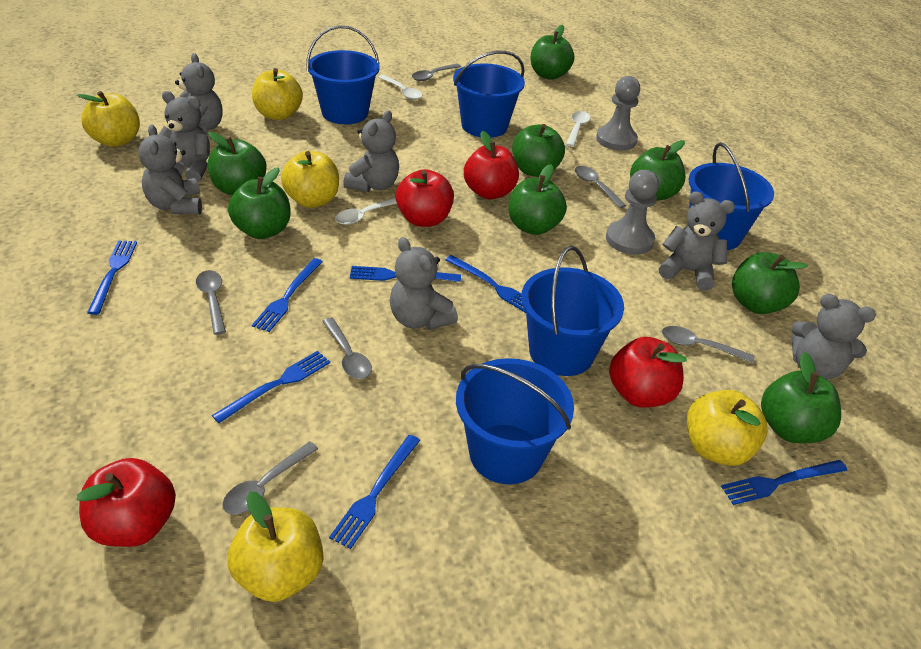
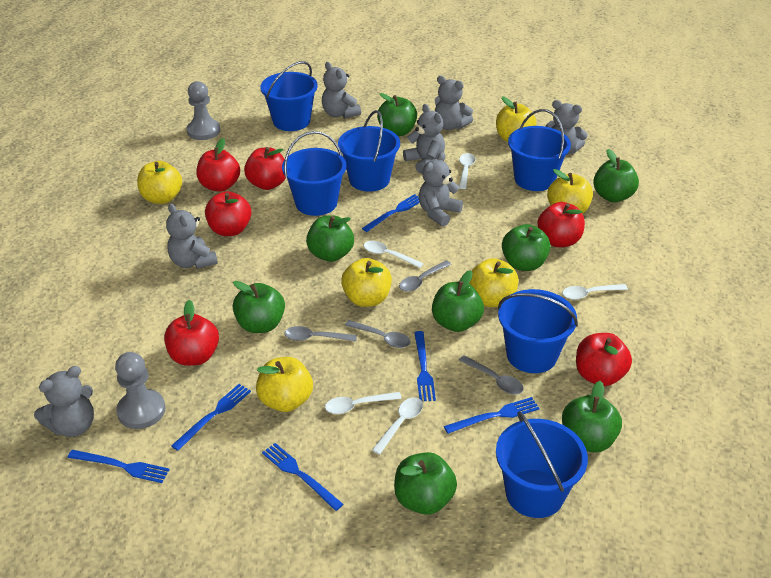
blue bucket: 5 -> 6
blue fork: 7 -> 6
grey spoon: 6 -> 4
red apple: 4 -> 6
white spoon: 3 -> 5
yellow apple: 5 -> 6

